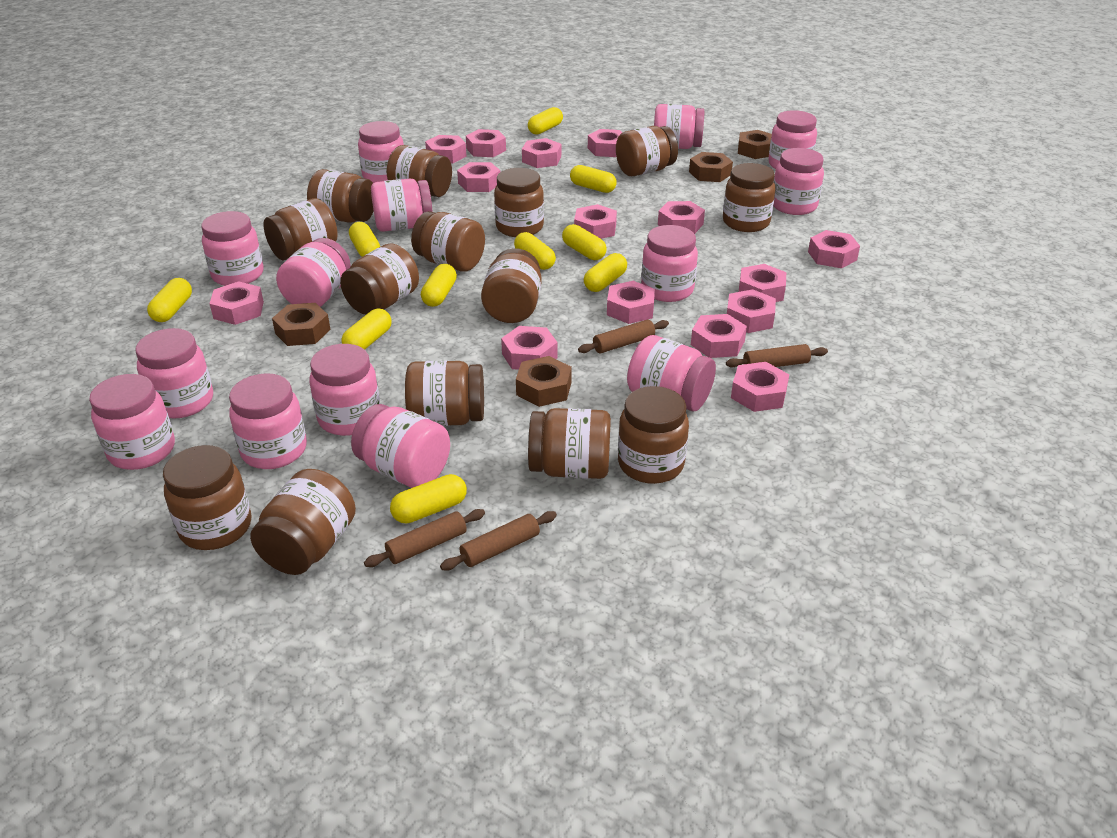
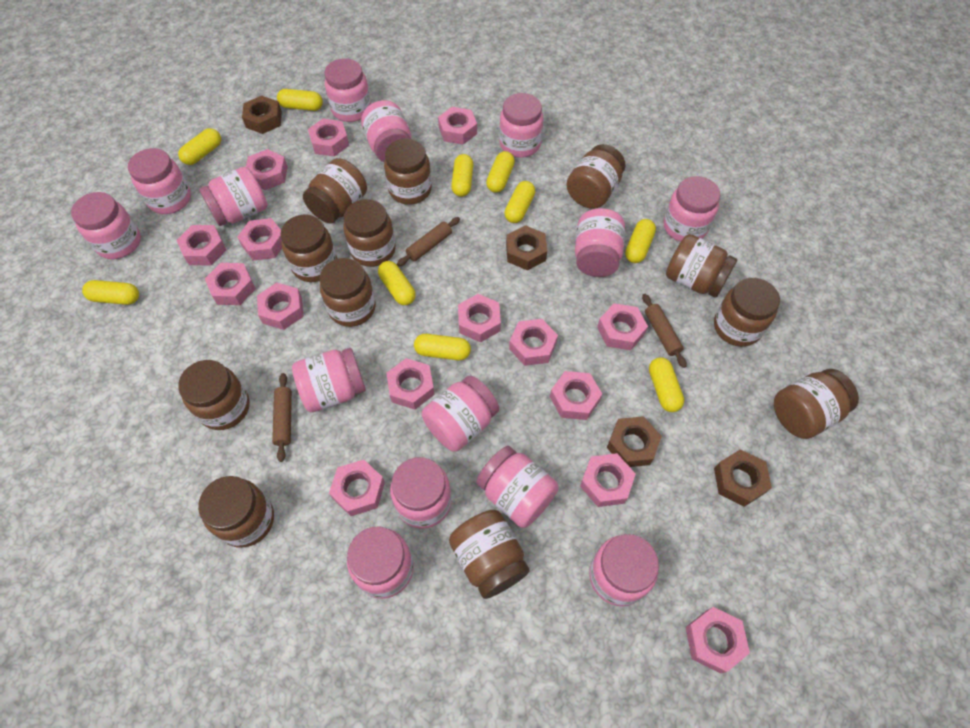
brown jar: 14 -> 12
brown rolling pin: 4 -> 3

